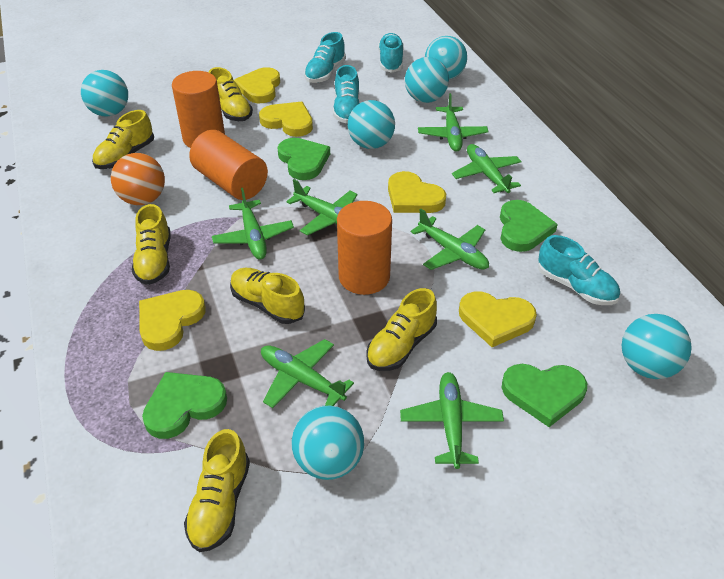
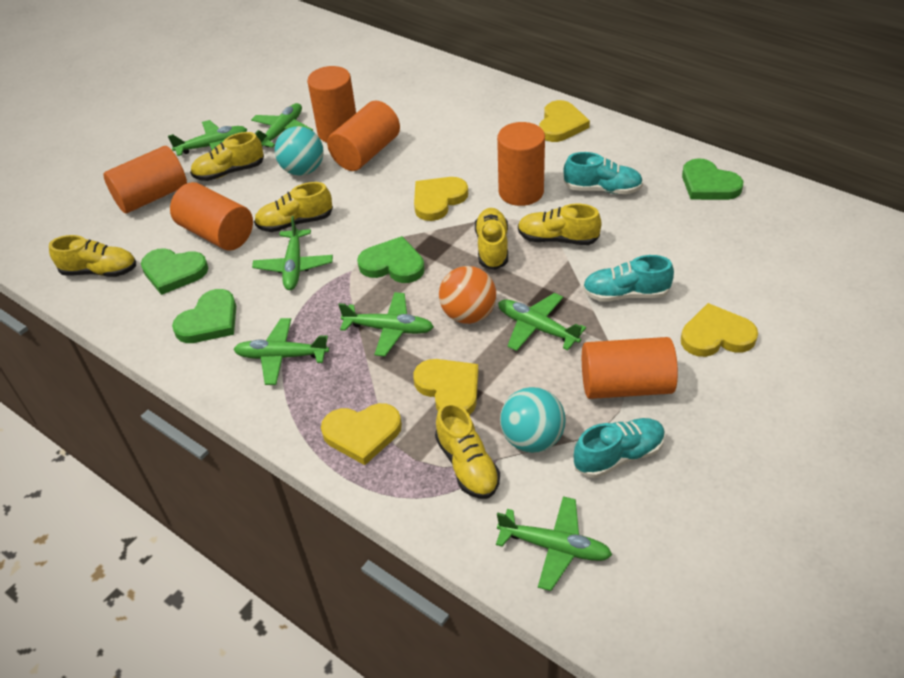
orange cylinder: 3 -> 6
turquoise ball: 6 -> 2
turquoise shoe: 4 -> 3

